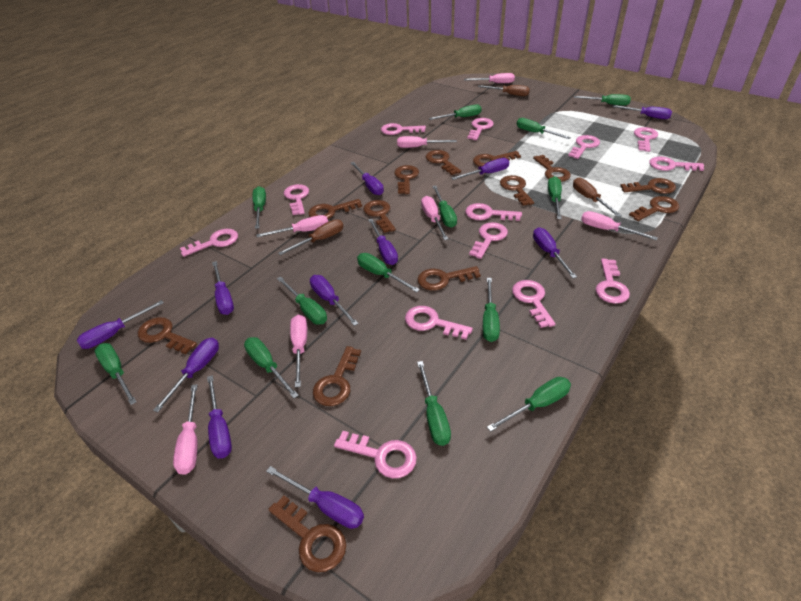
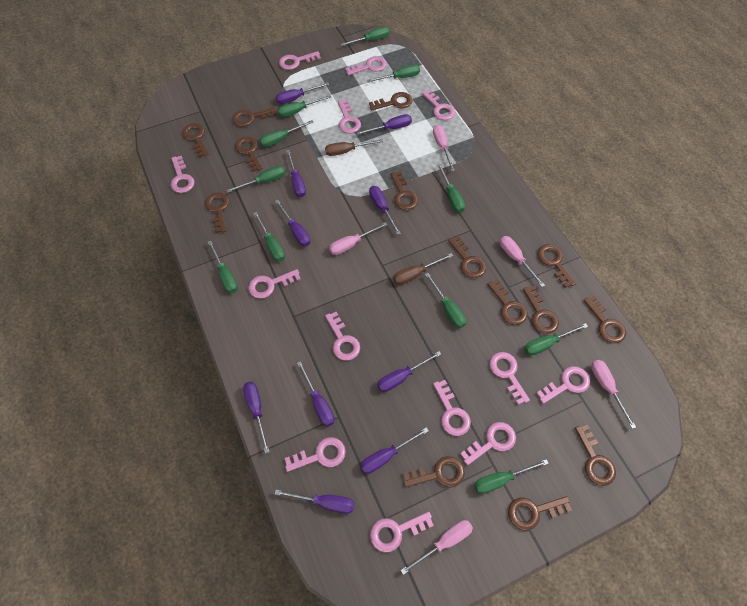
brown key: 13 -> 14
brown screwdriver: 3 -> 2
green screwdriver: 13 -> 11
pink screwdriver: 7 -> 5
purple screwdriver: 11 -> 10

